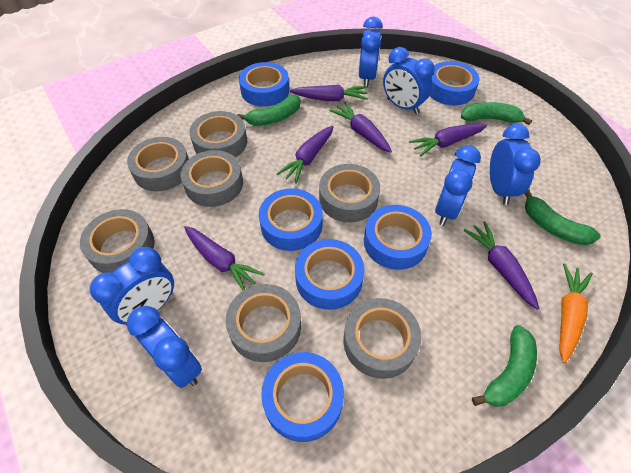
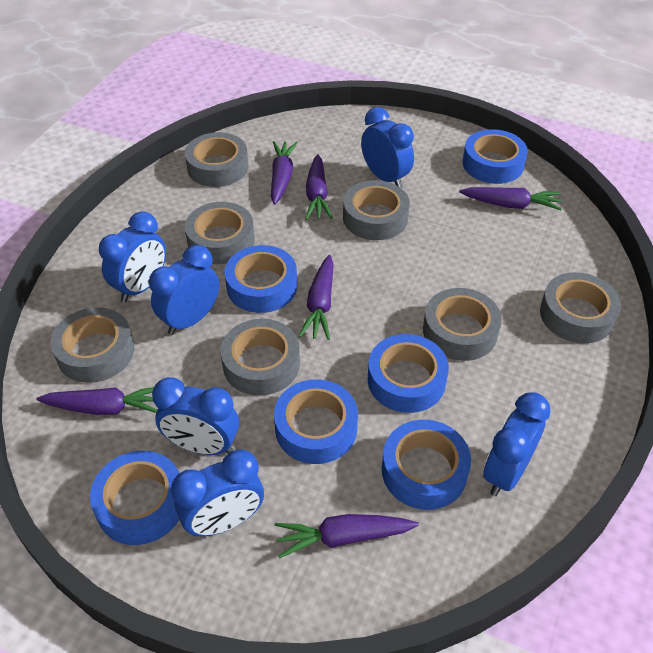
green banana: 4 -> 0
orange carrot: 1 -> 0

